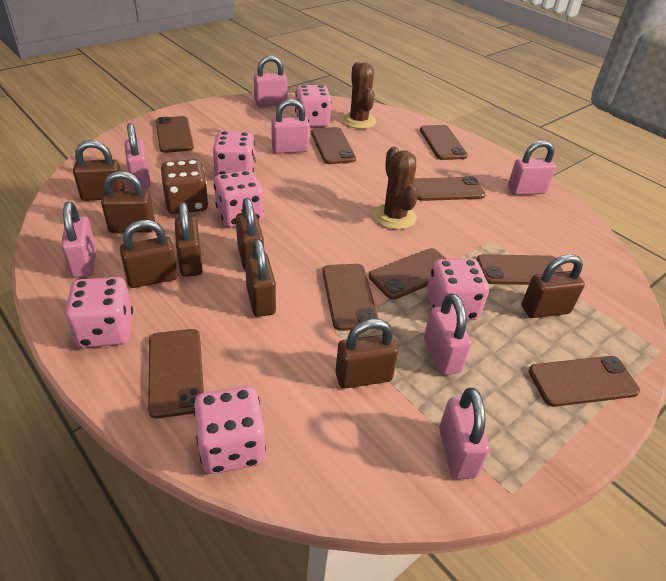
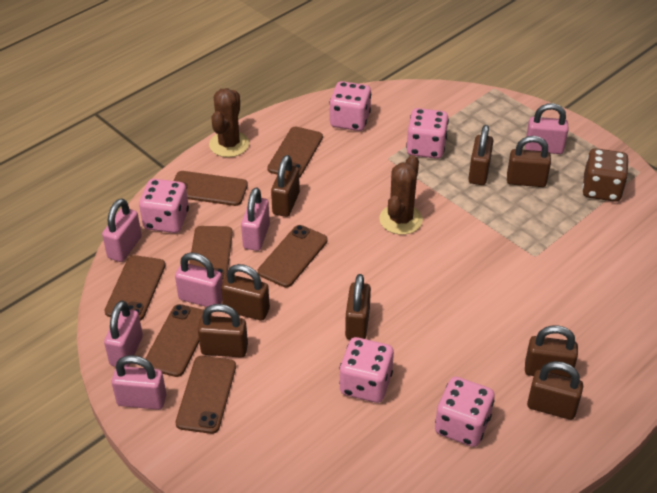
brown phone: 9 -> 7
pink dice: 6 -> 5
pink padlock: 7 -> 6

